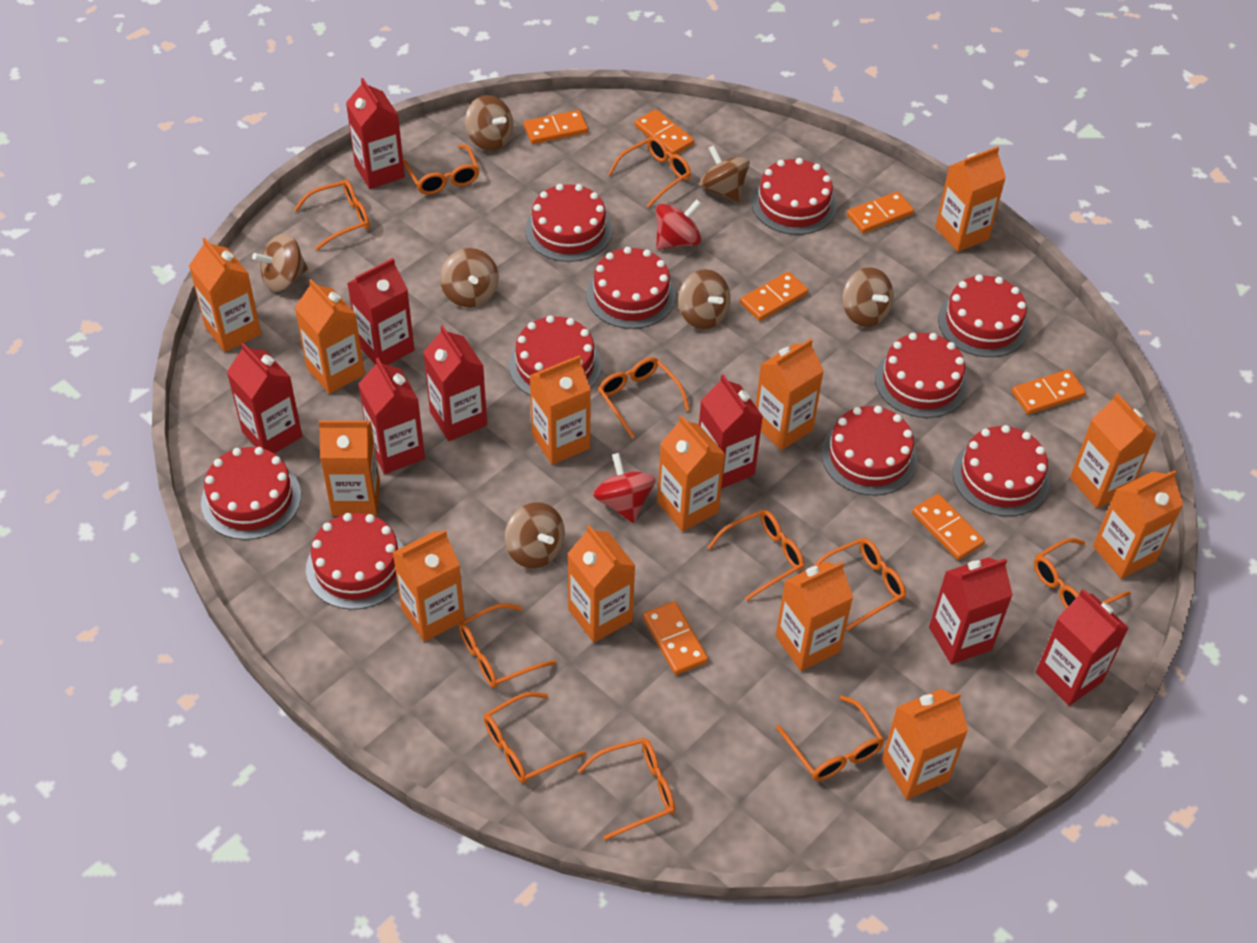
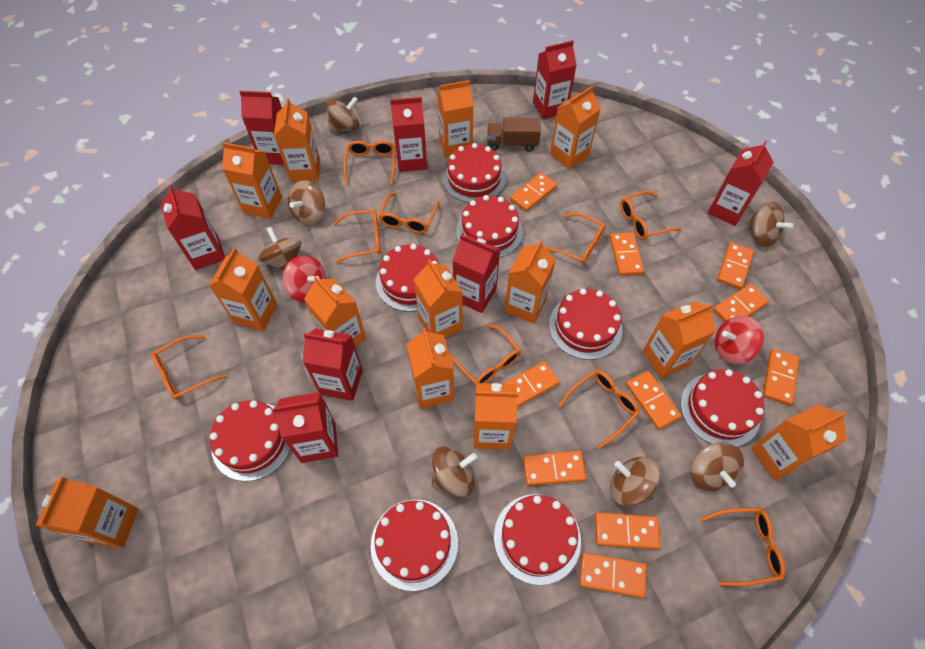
brown truck: 0 -> 1
orange domino: 7 -> 10
orange glasses: 11 -> 9
red cake: 10 -> 8

